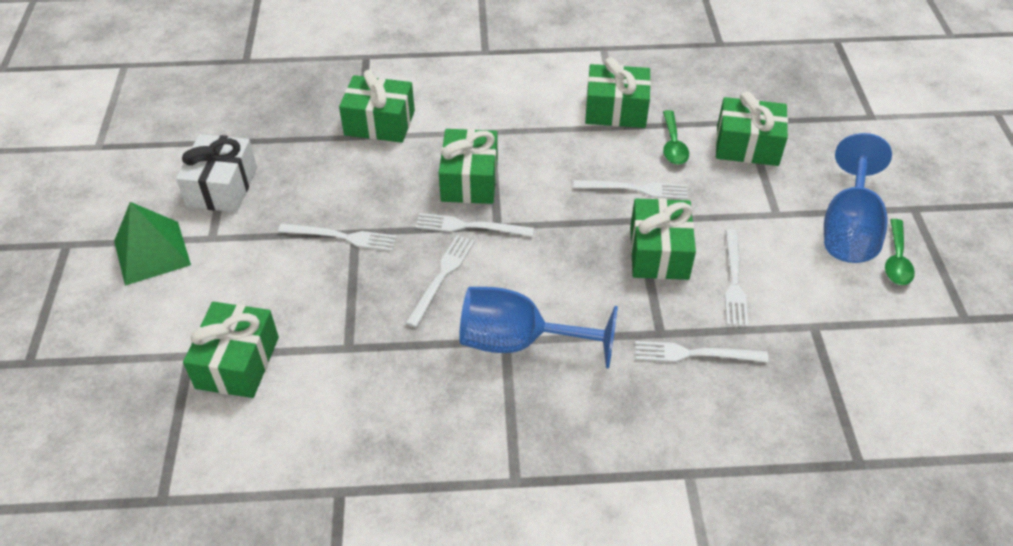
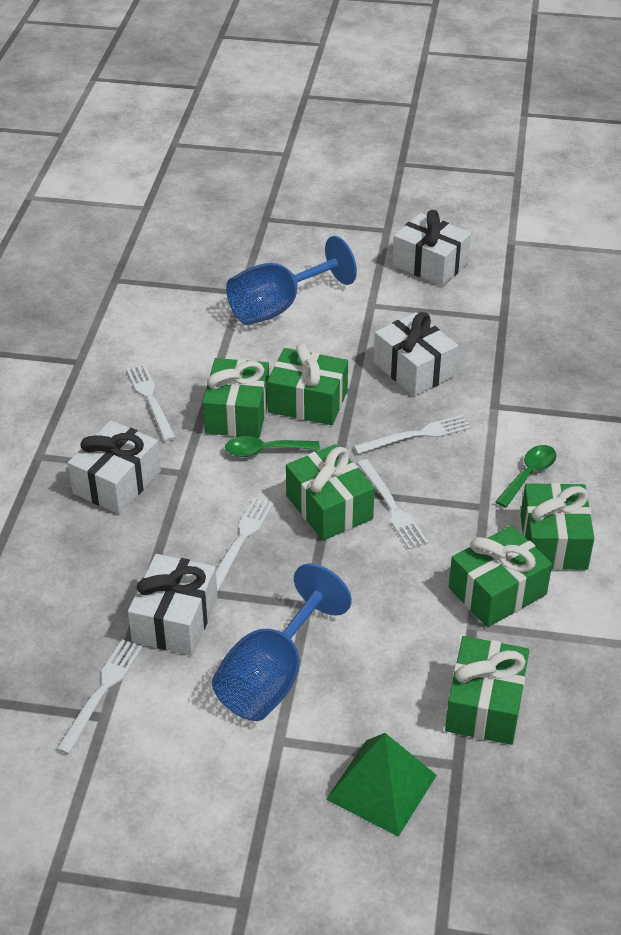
white fork: 6 -> 5
white gift: 1 -> 4

